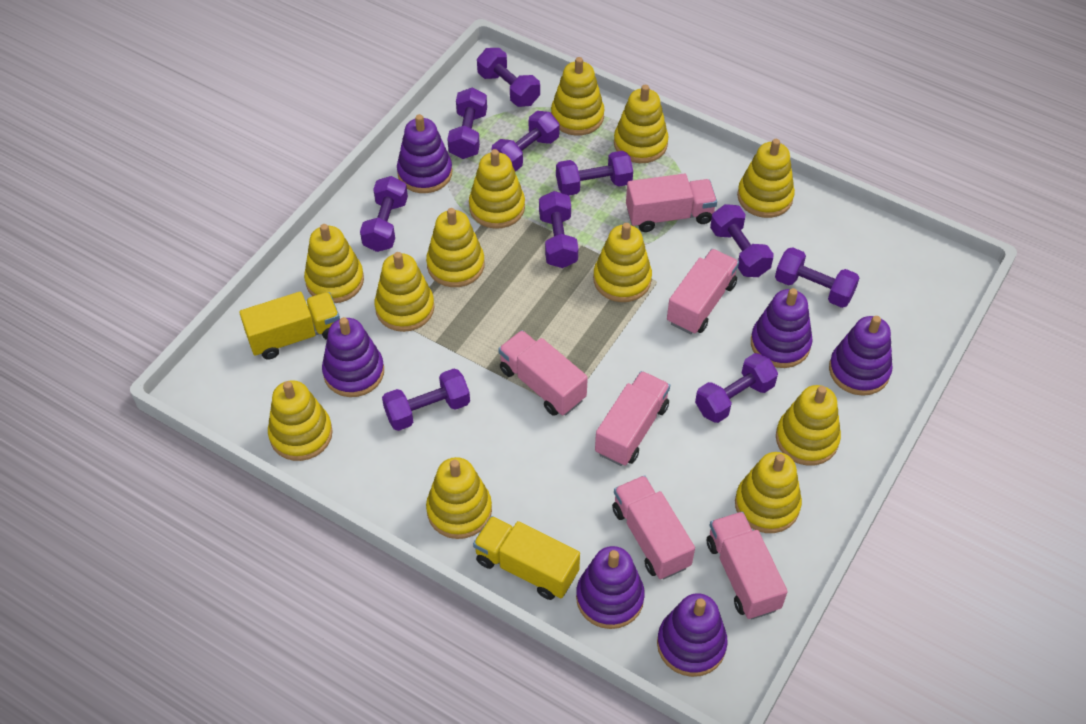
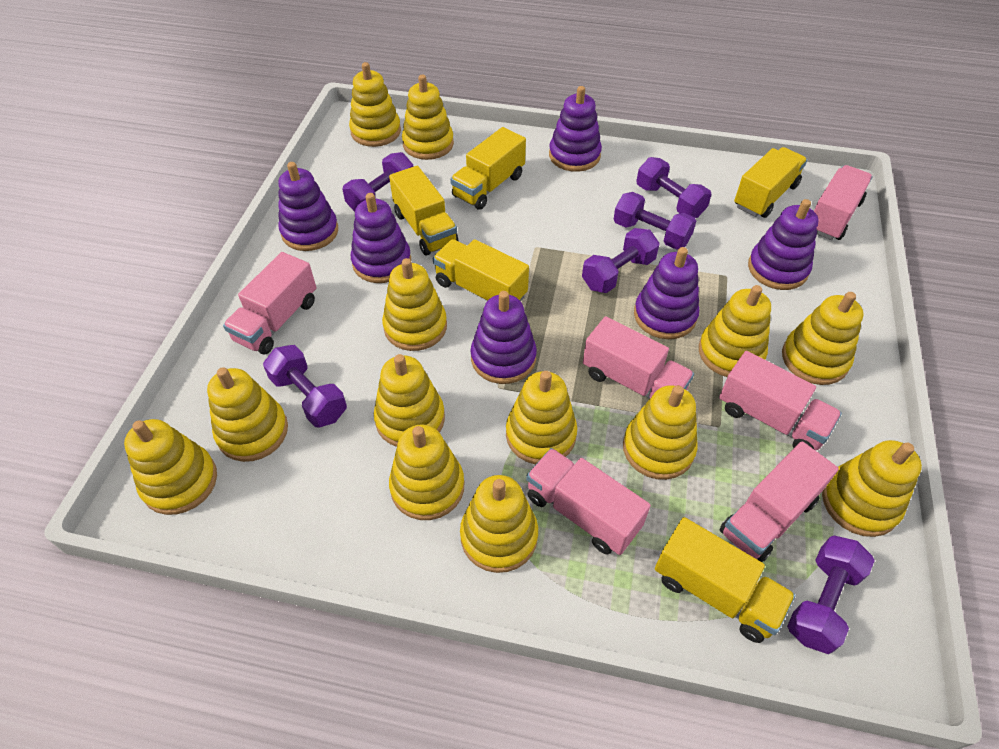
purple dumbbell: 10 -> 6
yellow stacking toy: 12 -> 13
yellow truck: 2 -> 5

